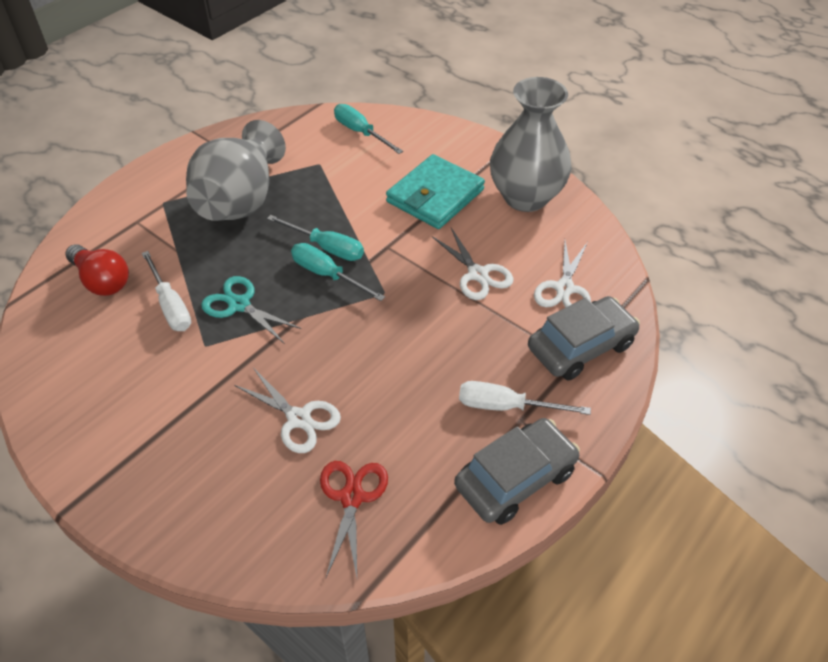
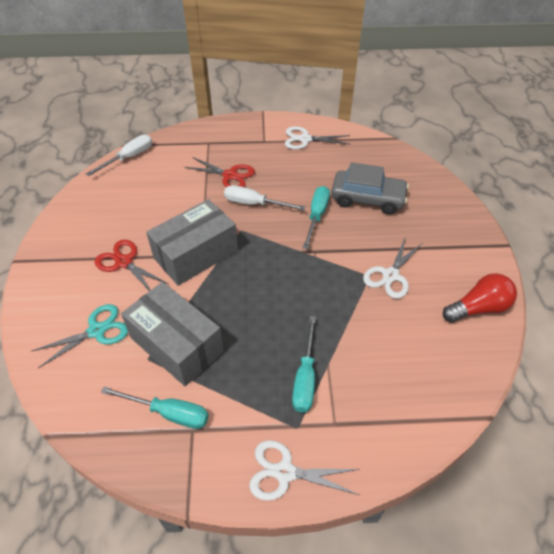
grey box: 0 -> 2
grey car: 2 -> 1
grey vase: 2 -> 0
red scissors: 1 -> 2
turquoise wallet: 1 -> 0

